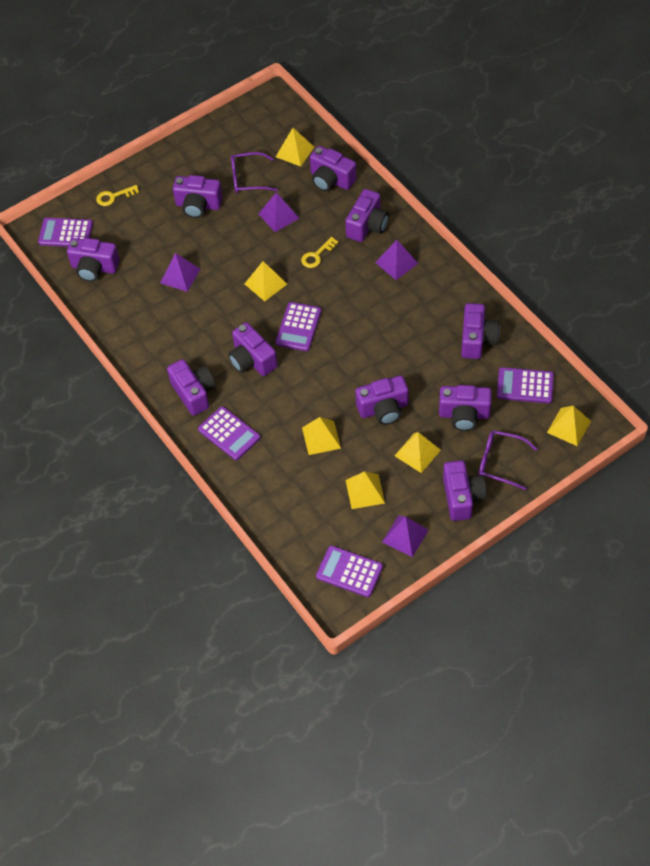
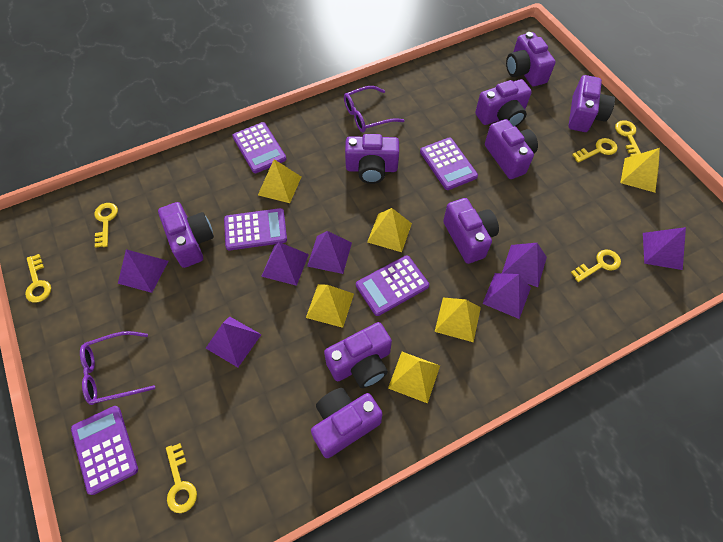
purple camera: 10 -> 9
purple pyramid: 4 -> 7
yellow key: 2 -> 6

